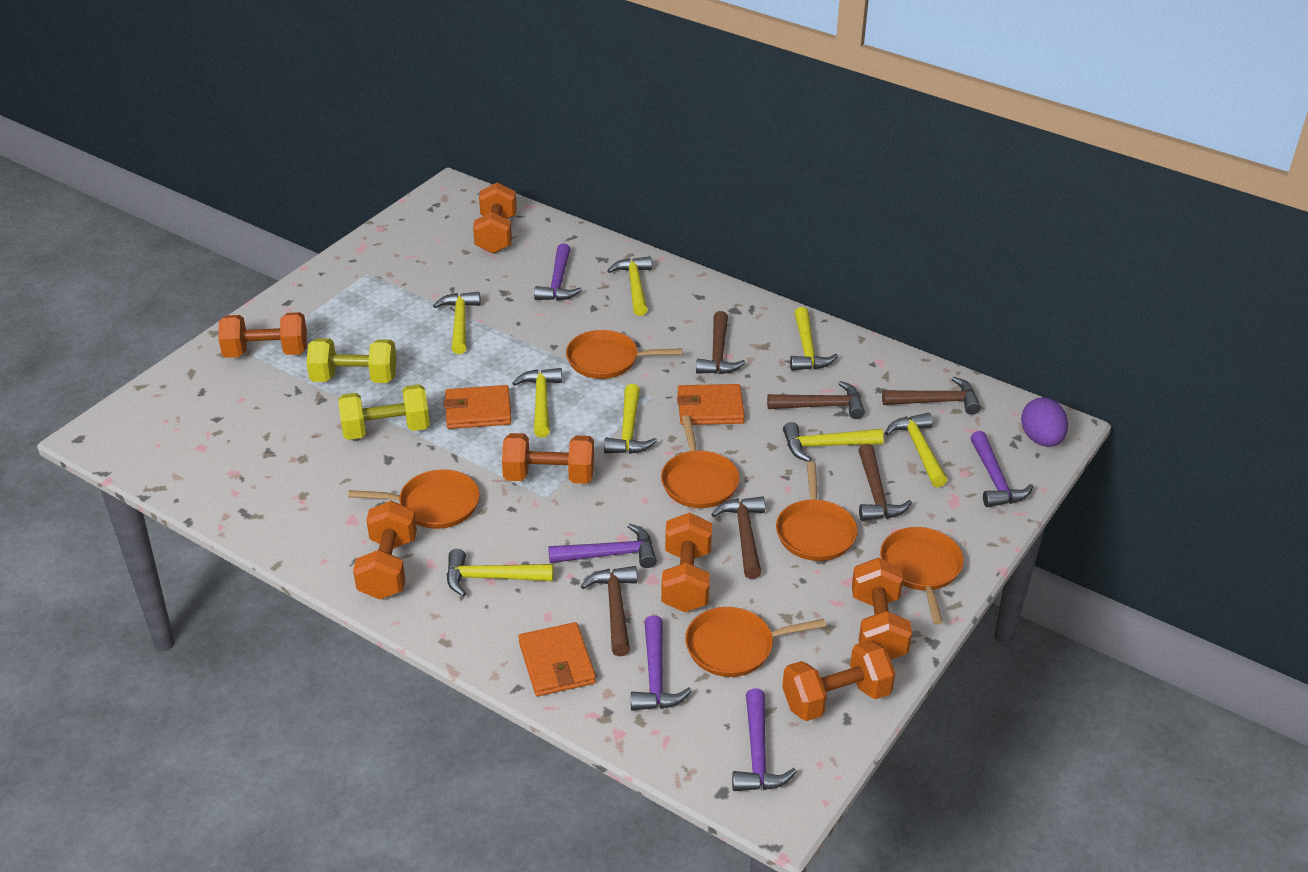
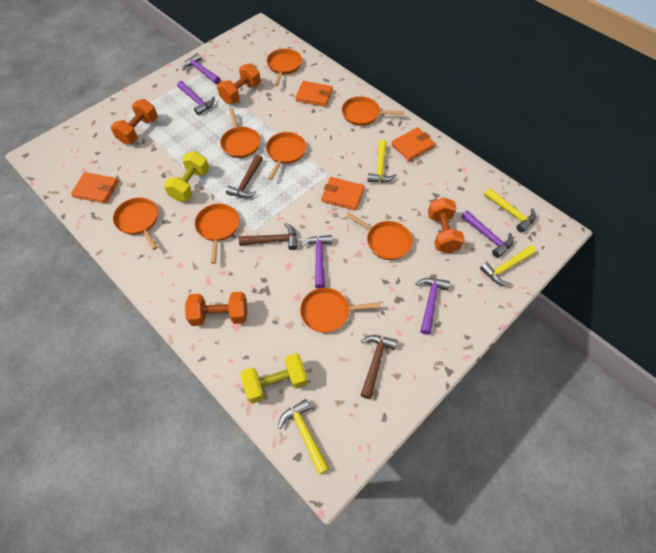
brown hammer: 6 -> 3
orange dumbbell: 7 -> 4
orange pan: 6 -> 8
orange wallet: 3 -> 4
purple egg: 1 -> 0
yellow hammer: 8 -> 4

